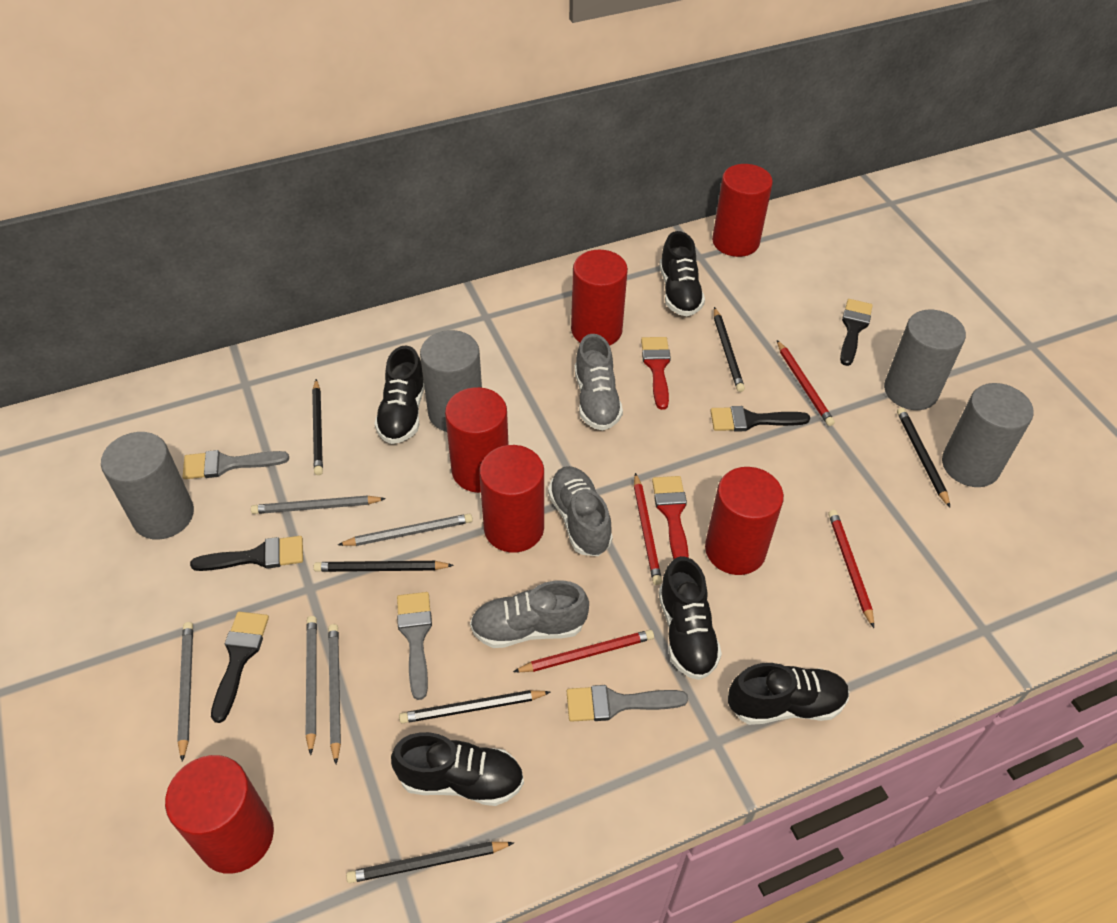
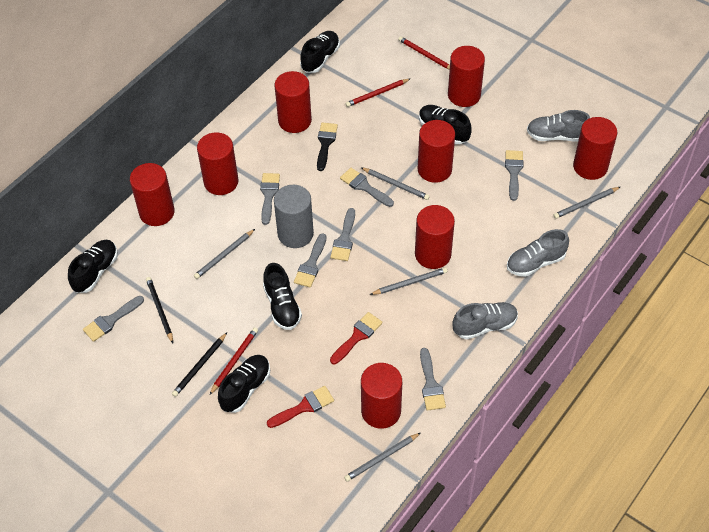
black brush: 4 -> 1
black pencil: 6 -> 2
grey brush: 3 -> 7
grey cylinder: 4 -> 1
red cylinder: 6 -> 8
red pencil: 4 -> 3

